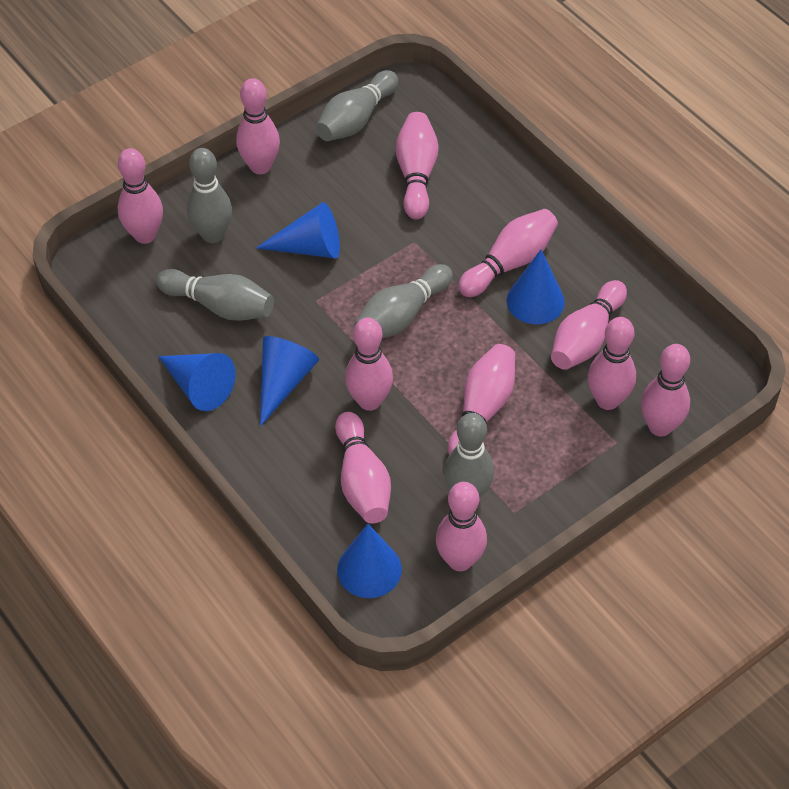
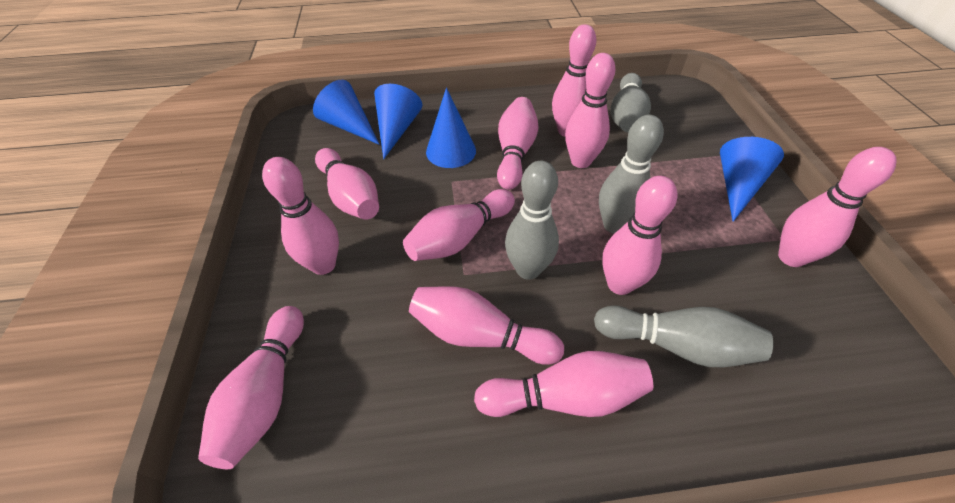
blue cone: 5 -> 4
grey bowling pin: 5 -> 4

